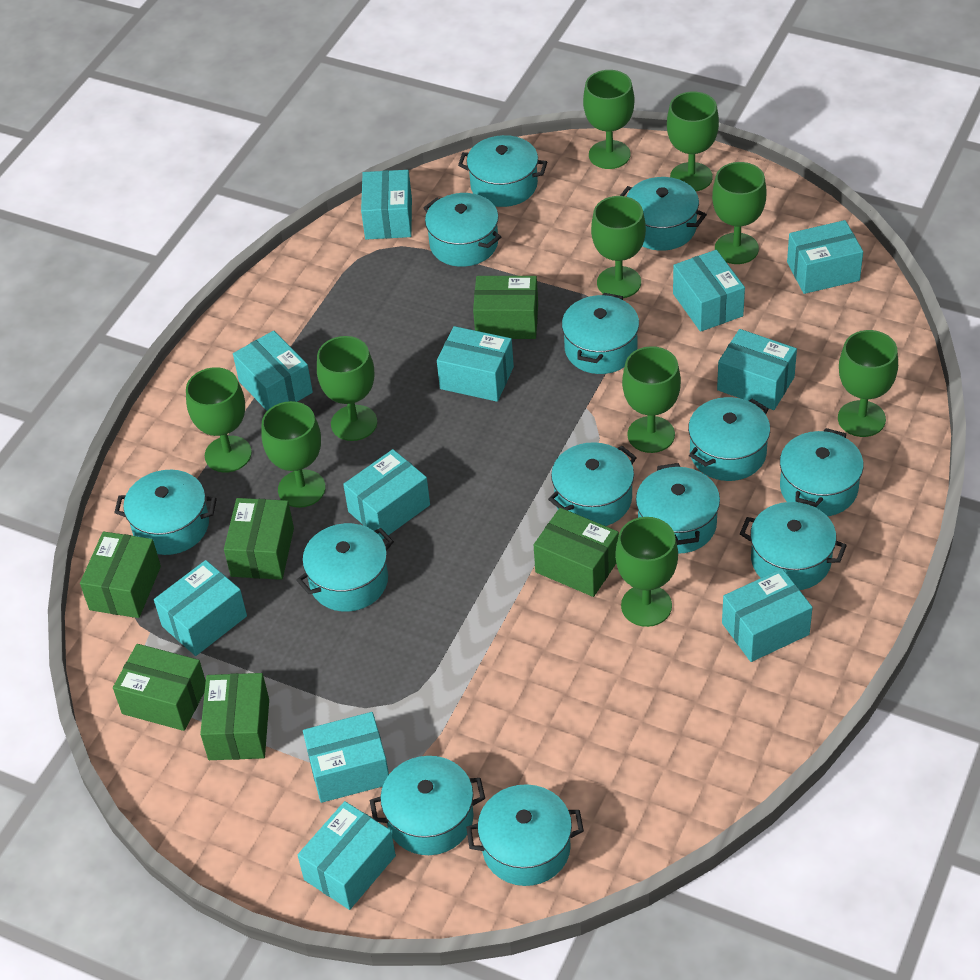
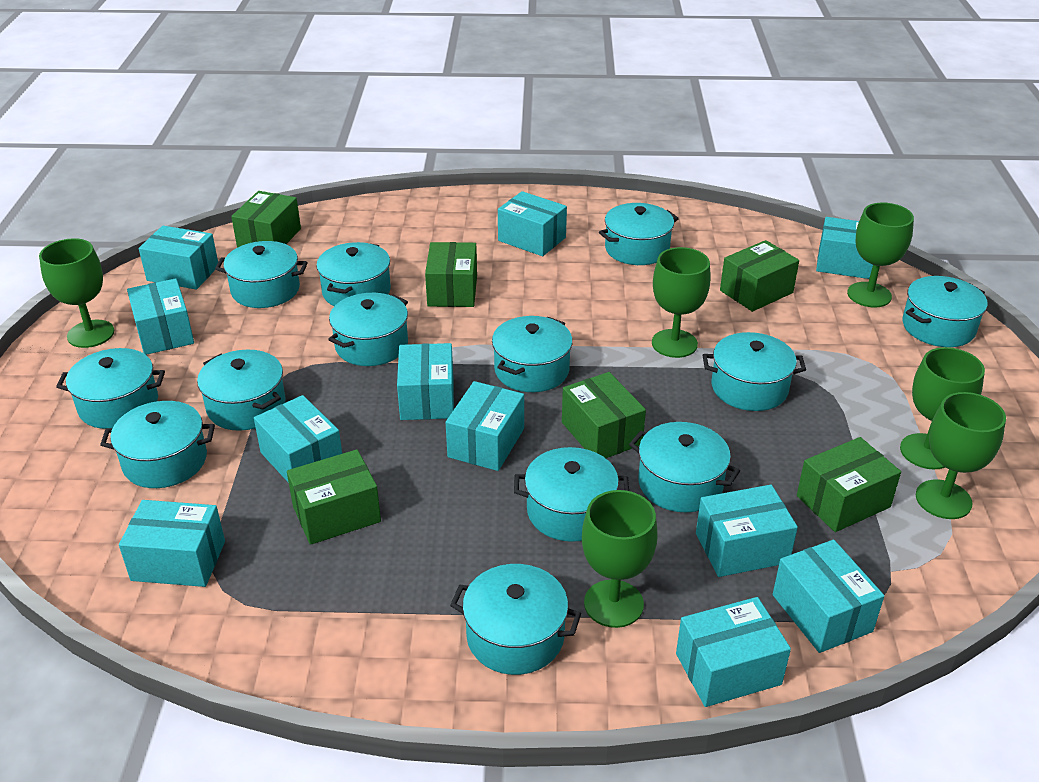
green goblet: 10 -> 6

